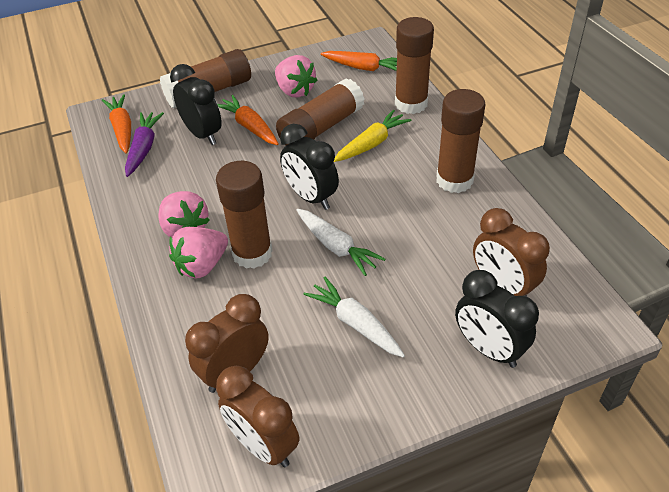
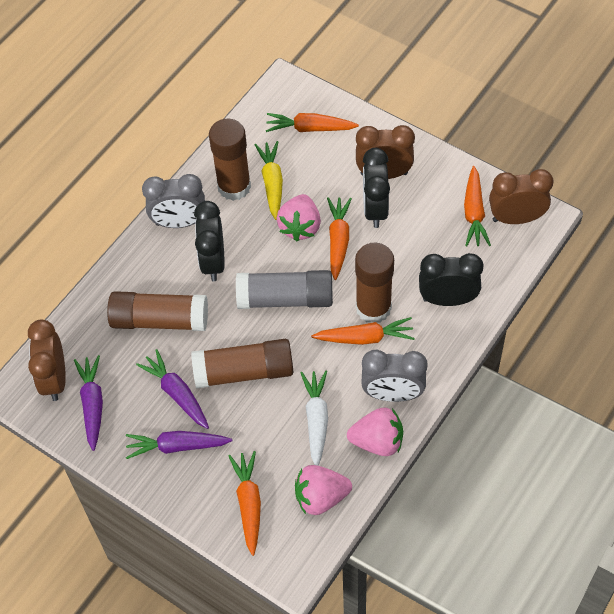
brown glue stick: 5 -> 4
grey clock: 0 -> 2
grey glue stick: 0 -> 1
orange carrot: 3 -> 5
purple carrot: 1 -> 3
white carrot: 2 -> 1

